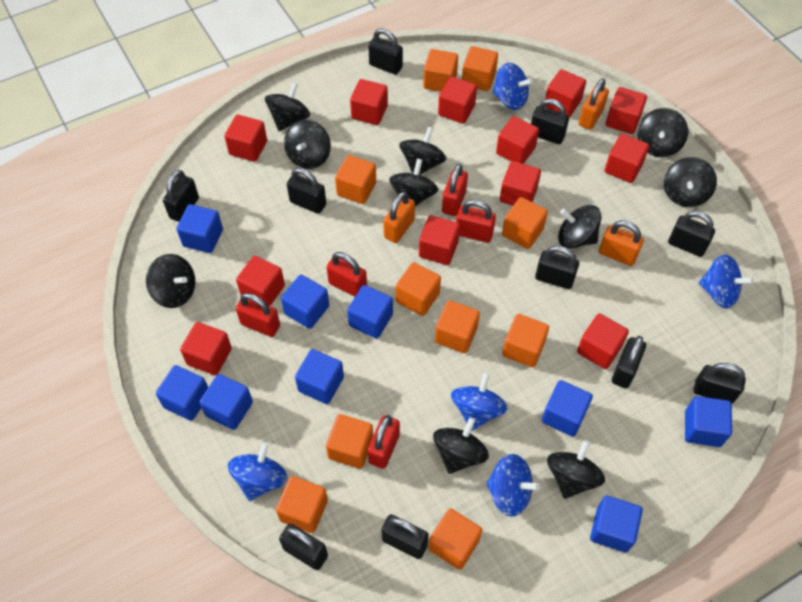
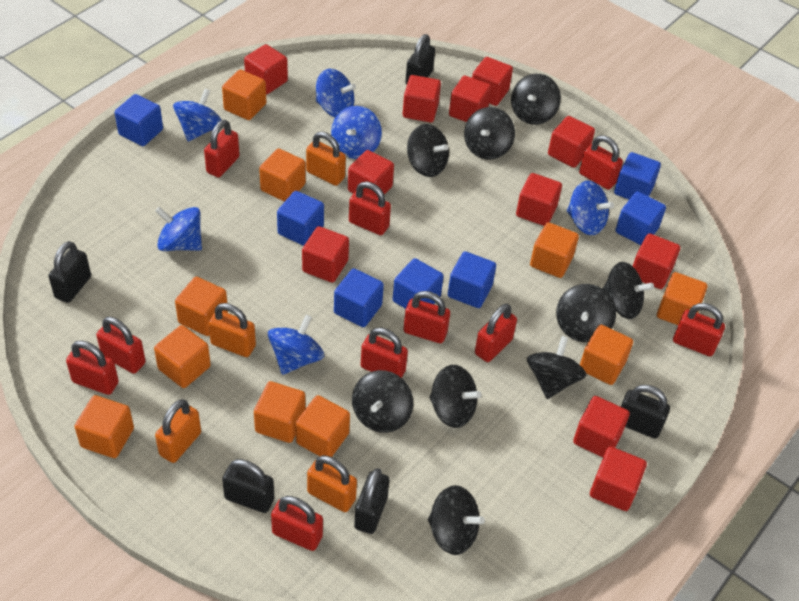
black padlock: 10 -> 5
black spinning top: 10 -> 9
blue cube: 9 -> 7
blue spinning top: 5 -> 6
orange padlock: 3 -> 4
red cube: 12 -> 11
red padlock: 5 -> 10

